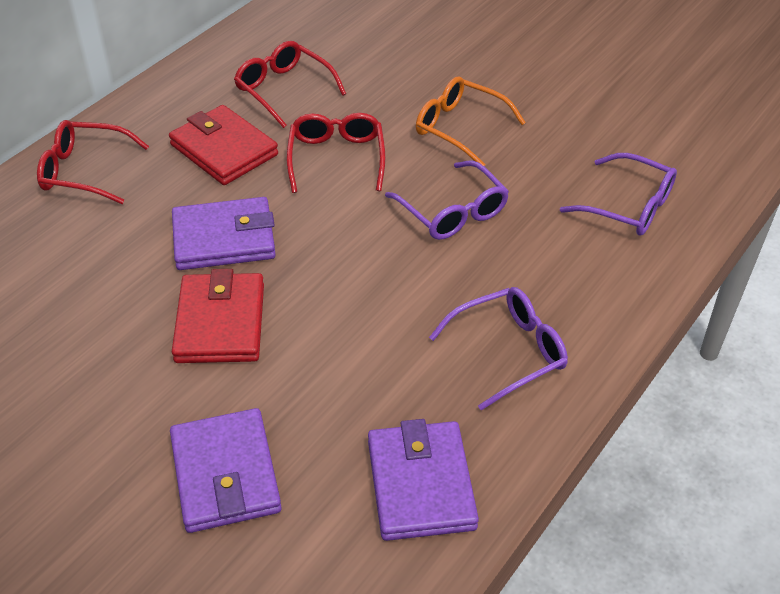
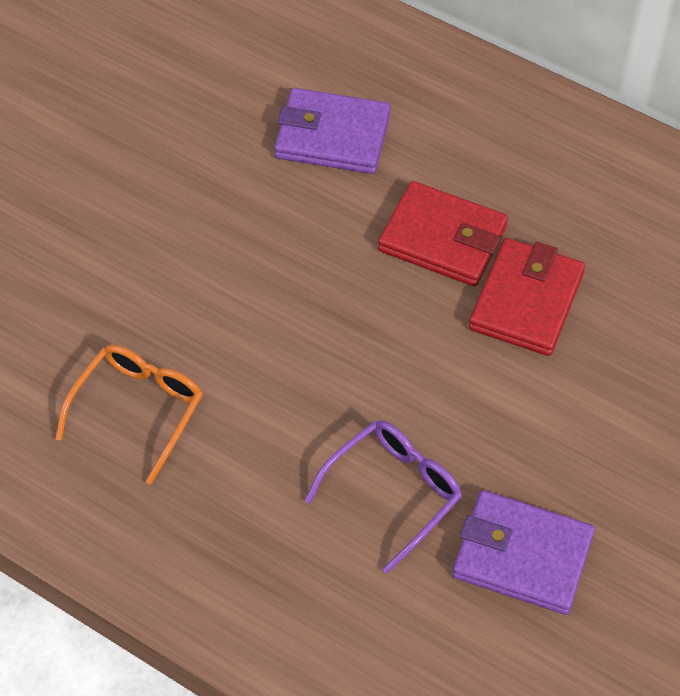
purple glasses: 3 -> 1
purple wallet: 3 -> 2
red glasses: 3 -> 0

